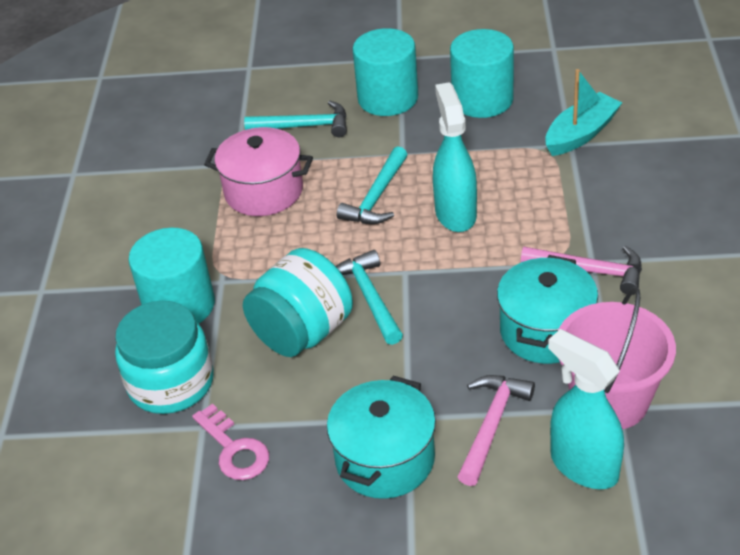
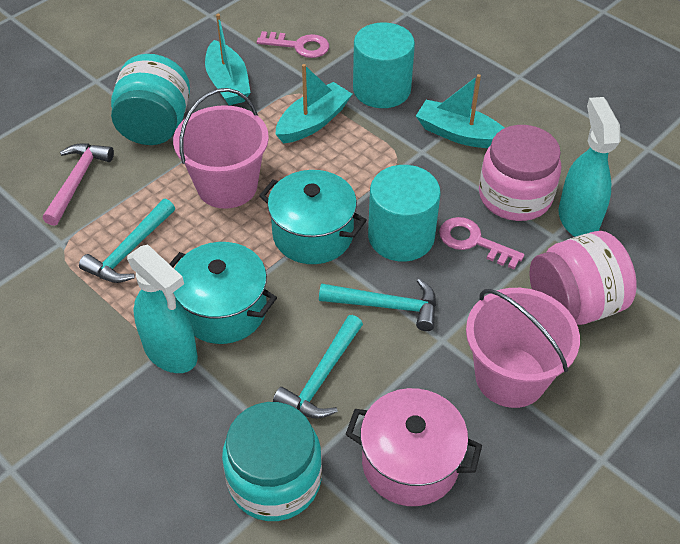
pink bucket: 1 -> 2
pink hammer: 2 -> 1
pink jar: 0 -> 2
pink key: 1 -> 2
turquoise boat: 1 -> 3
turquoise cylinder: 3 -> 2

